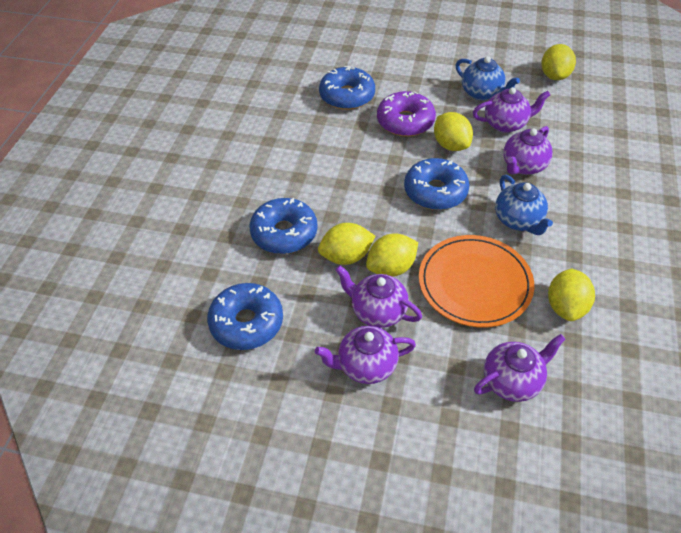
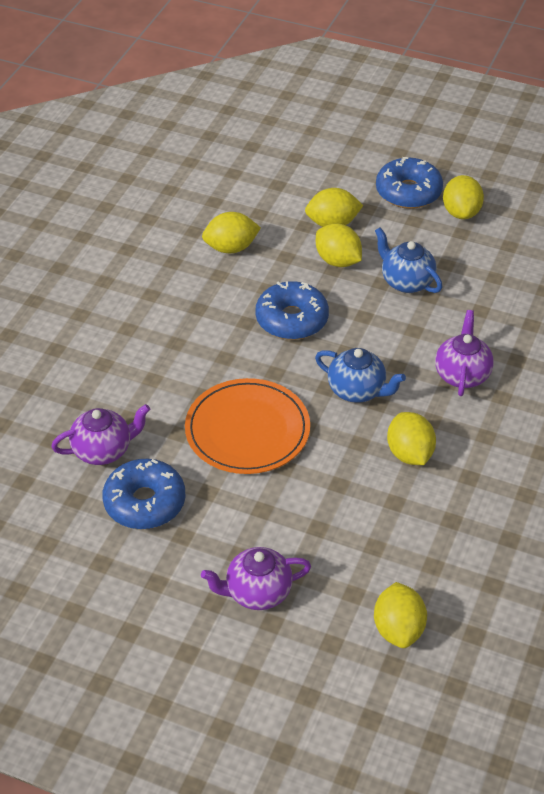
blue donut: 4 -> 3
purple donut: 1 -> 0
purple teapot: 5 -> 3
yellow lemon: 5 -> 6

